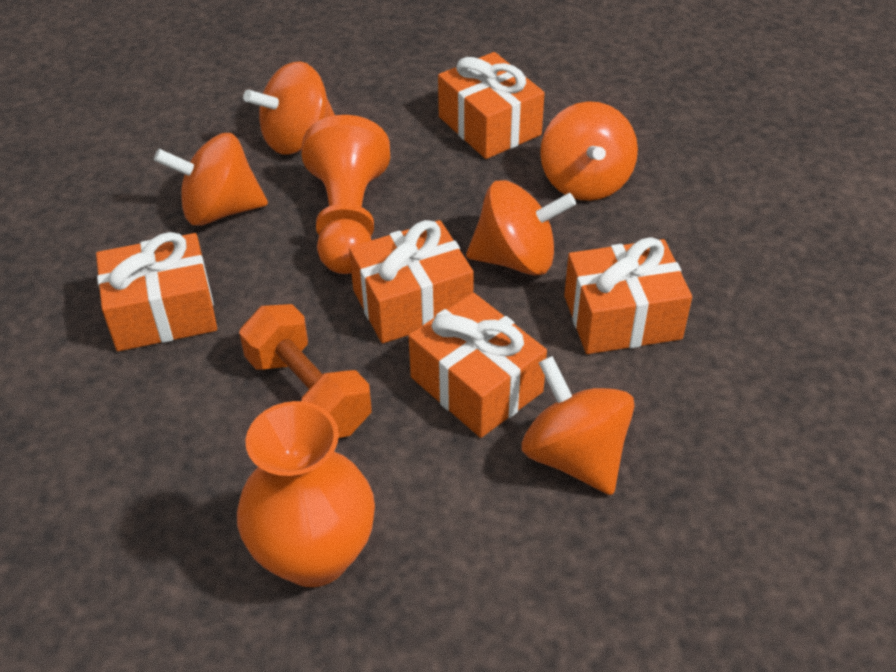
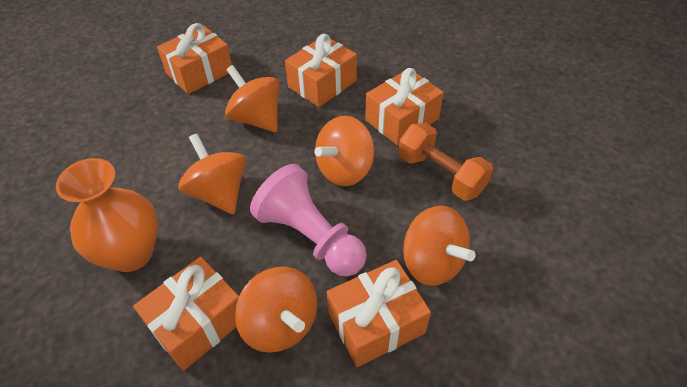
orange pawn: 1 -> 0
pink pawn: 0 -> 1

